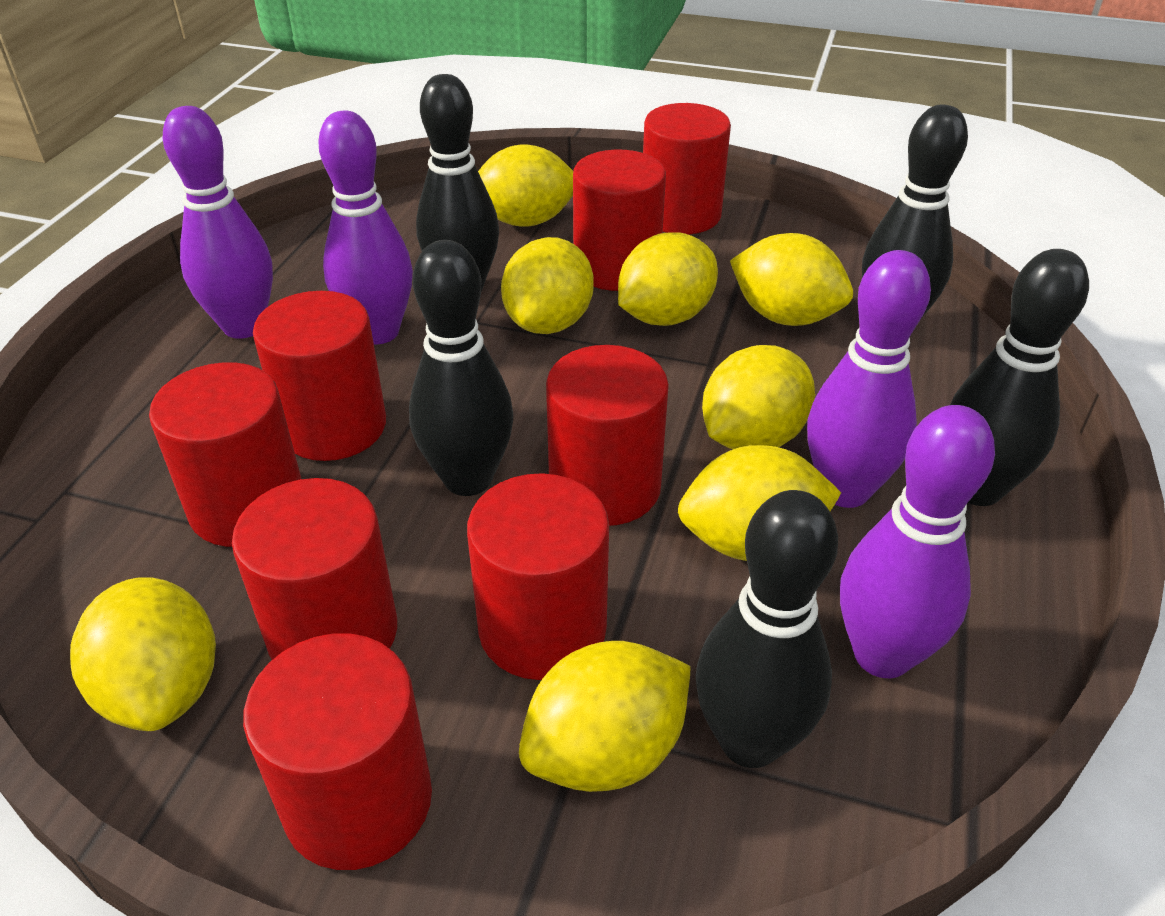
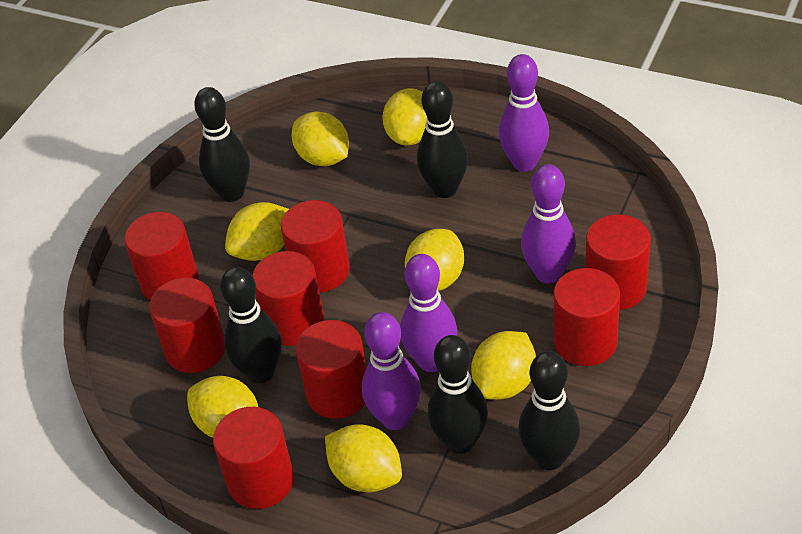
yellow lemon: 8 -> 7

